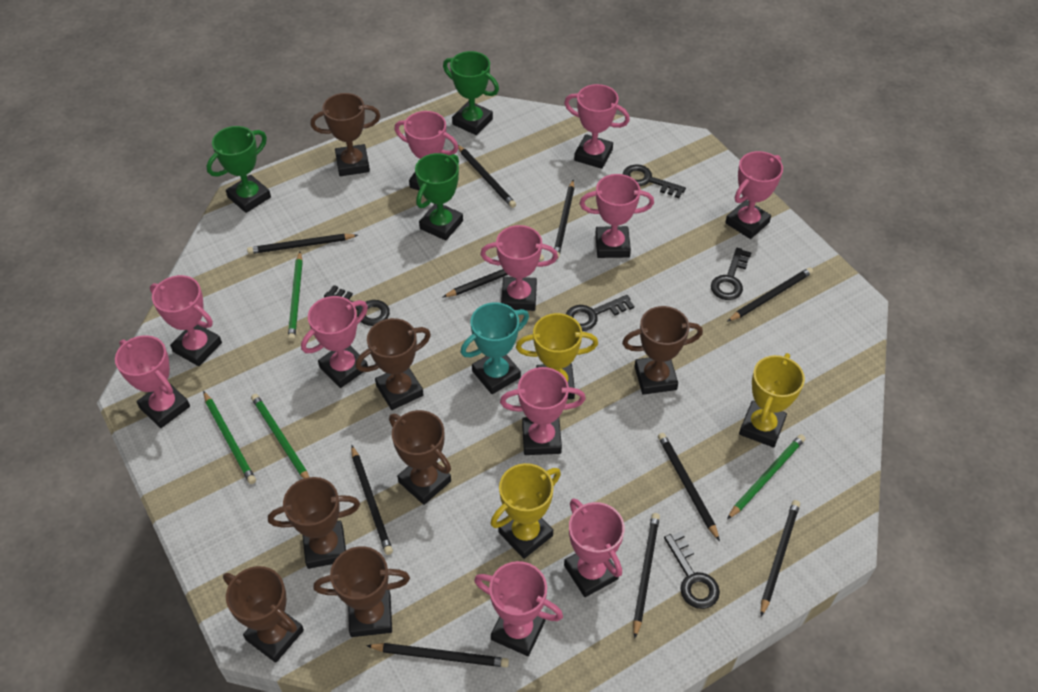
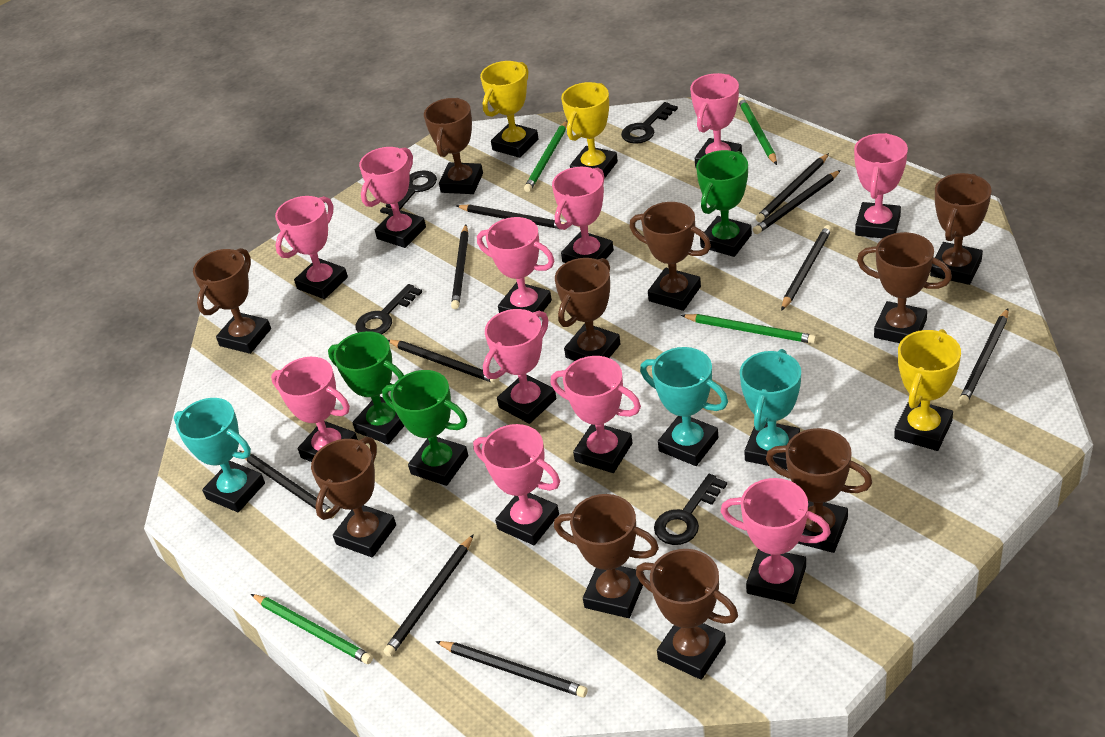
black key: 5 -> 4
brown trophy: 7 -> 10
turquoise trophy: 1 -> 3

